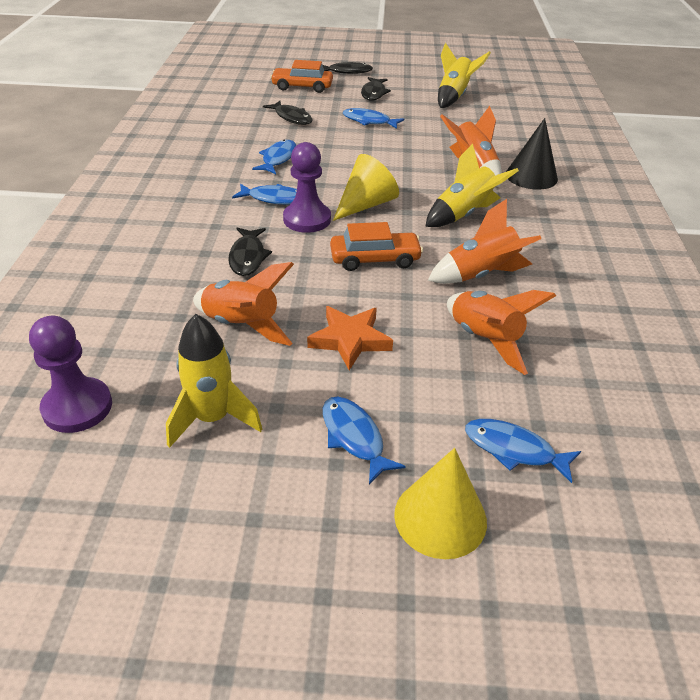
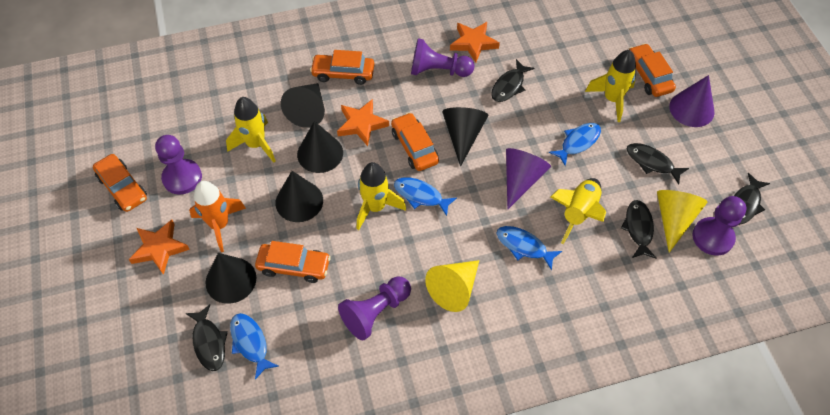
black cone: 1 -> 5
black fish: 4 -> 5
blue fish: 5 -> 4
orange car: 2 -> 5
orange rocket: 4 -> 1
orange star: 1 -> 3
purple cone: 0 -> 2
purple pawn: 2 -> 4
yellow rocket: 3 -> 4

